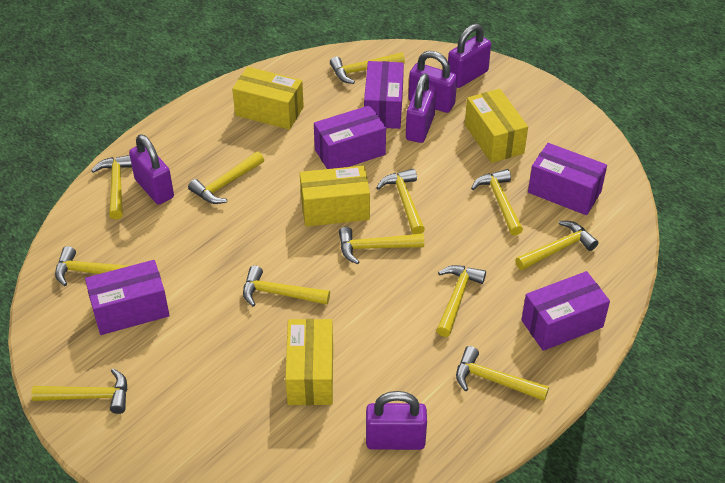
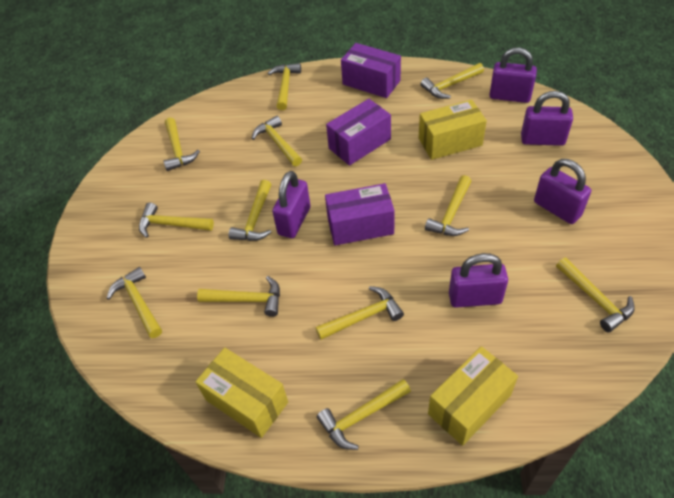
purple box: 5 -> 3
yellow box: 4 -> 3

